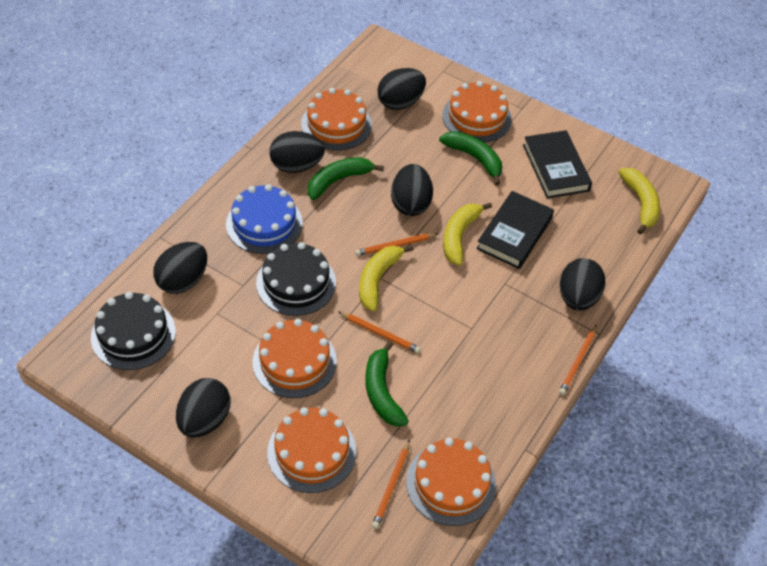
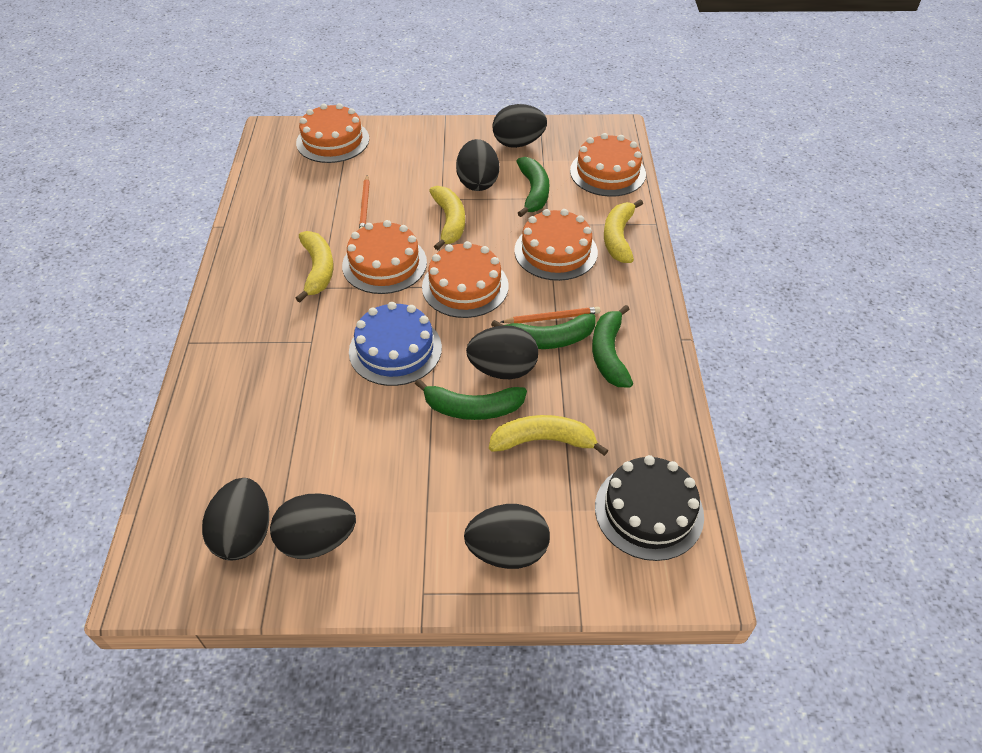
black book: 2 -> 0
black cake: 2 -> 1
green banana: 3 -> 4
orange pencil: 4 -> 2
yellow banana: 3 -> 4

